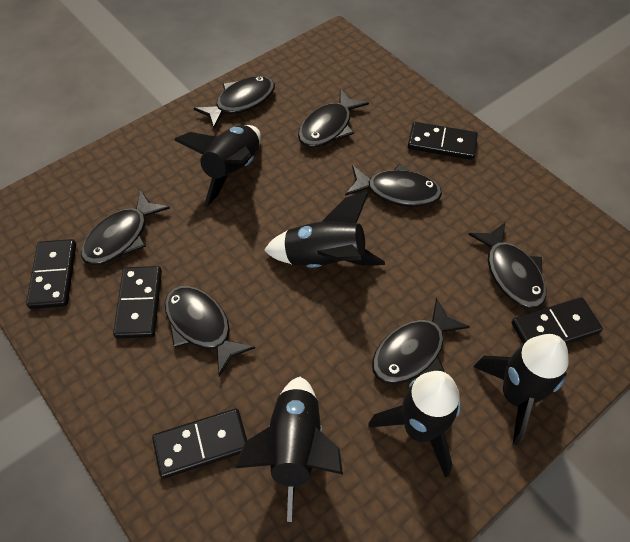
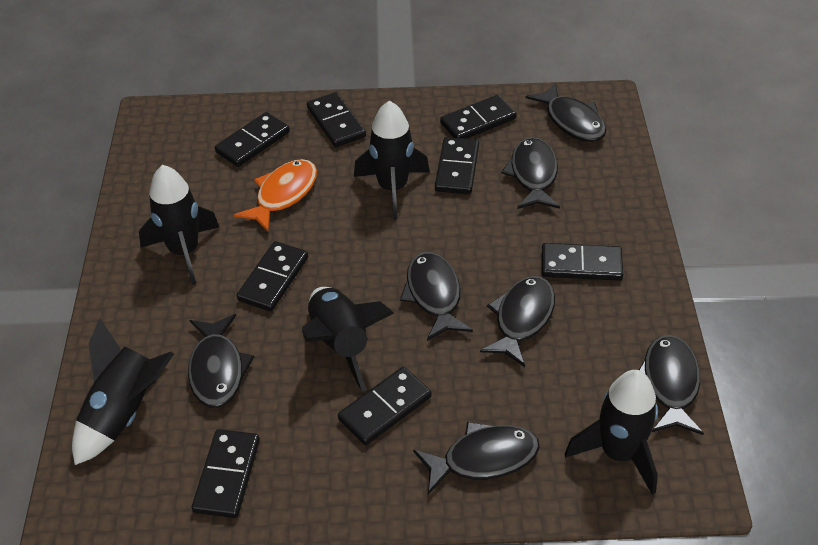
black domino: 5 -> 8
orange fish: 0 -> 1

